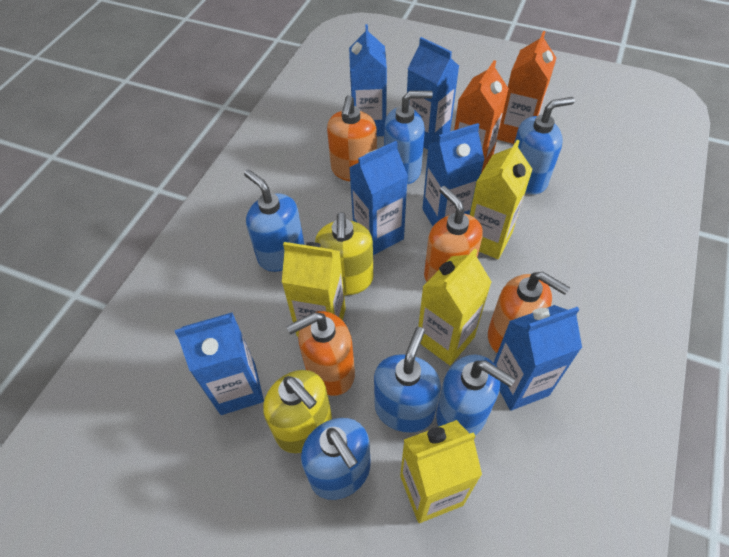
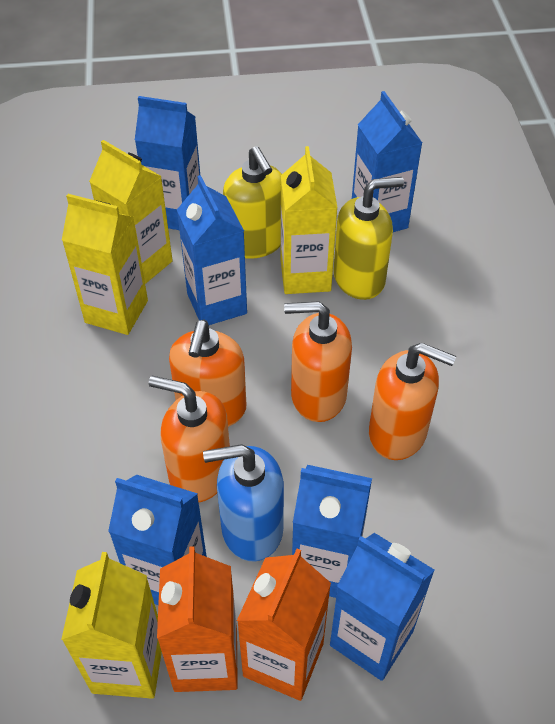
blue soap dispenser: 6 -> 1

